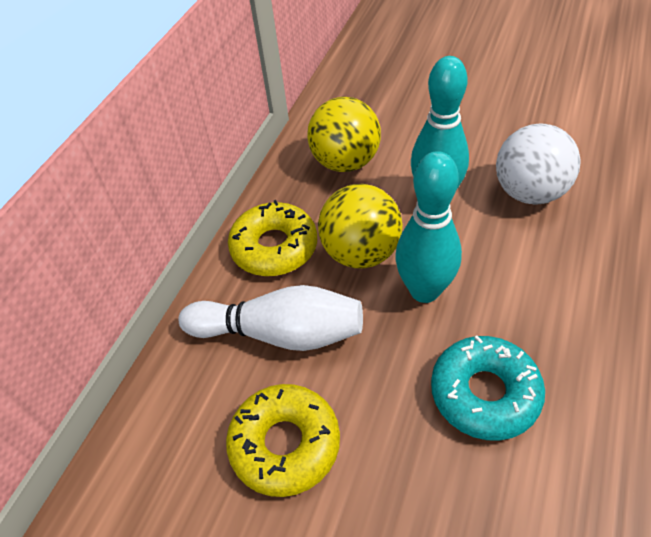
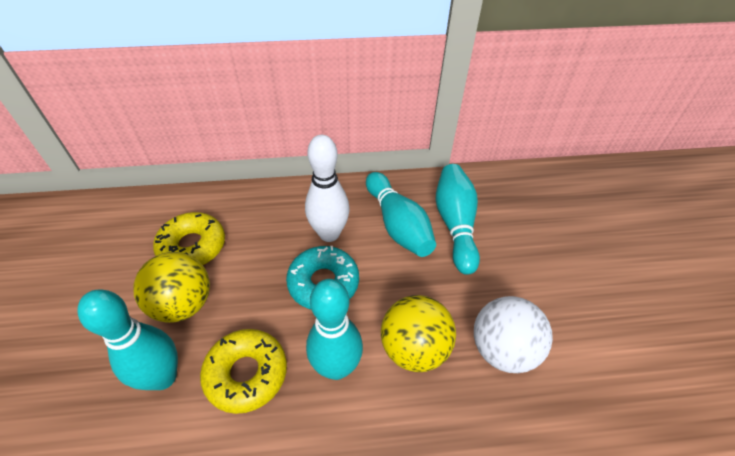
turquoise bowling pin: 2 -> 4

